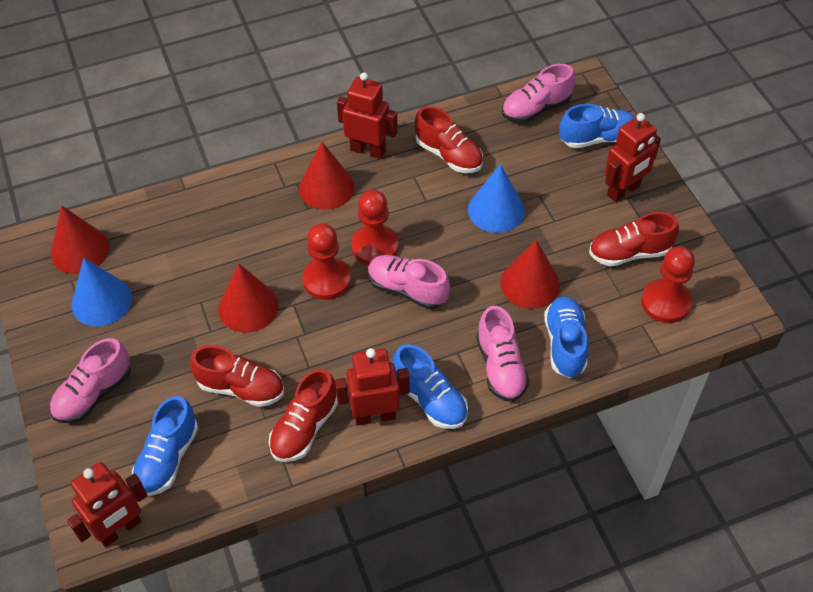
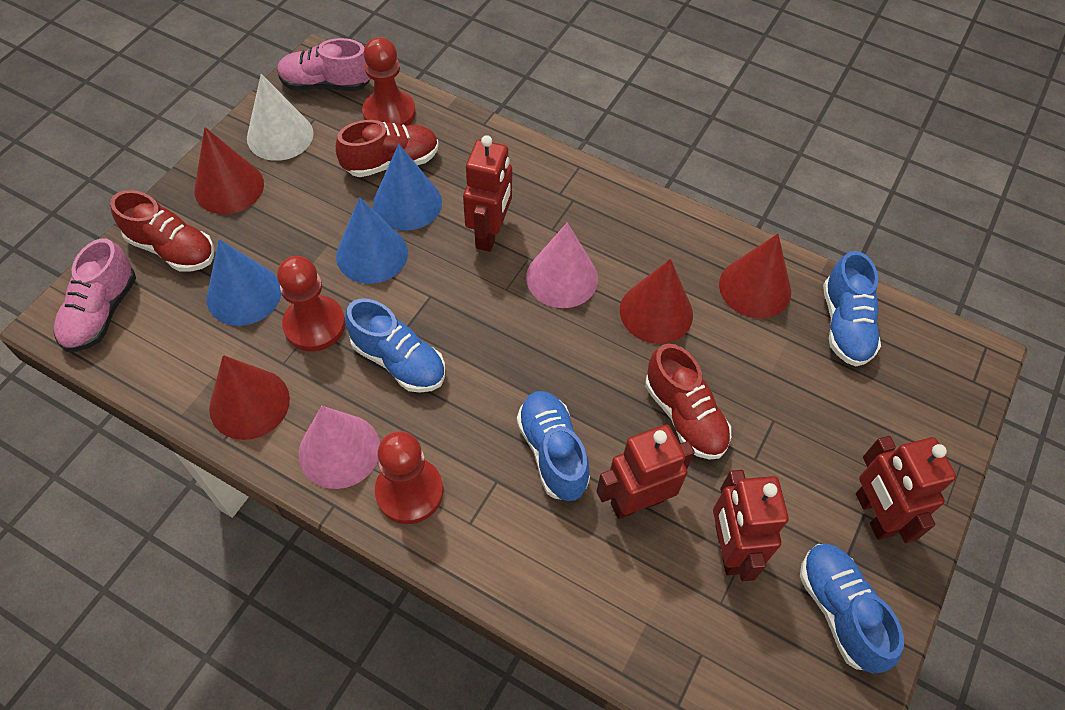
blue cone: 2 -> 3
pink cone: 0 -> 2
pink shoe: 4 -> 2
red shoe: 4 -> 3
white cone: 0 -> 1

